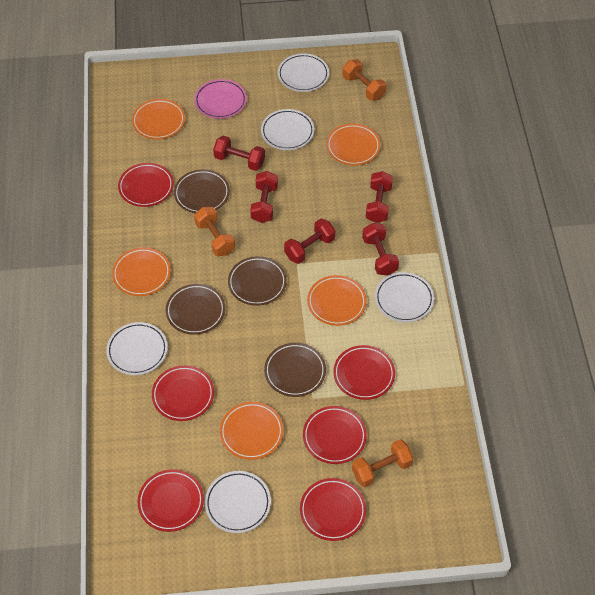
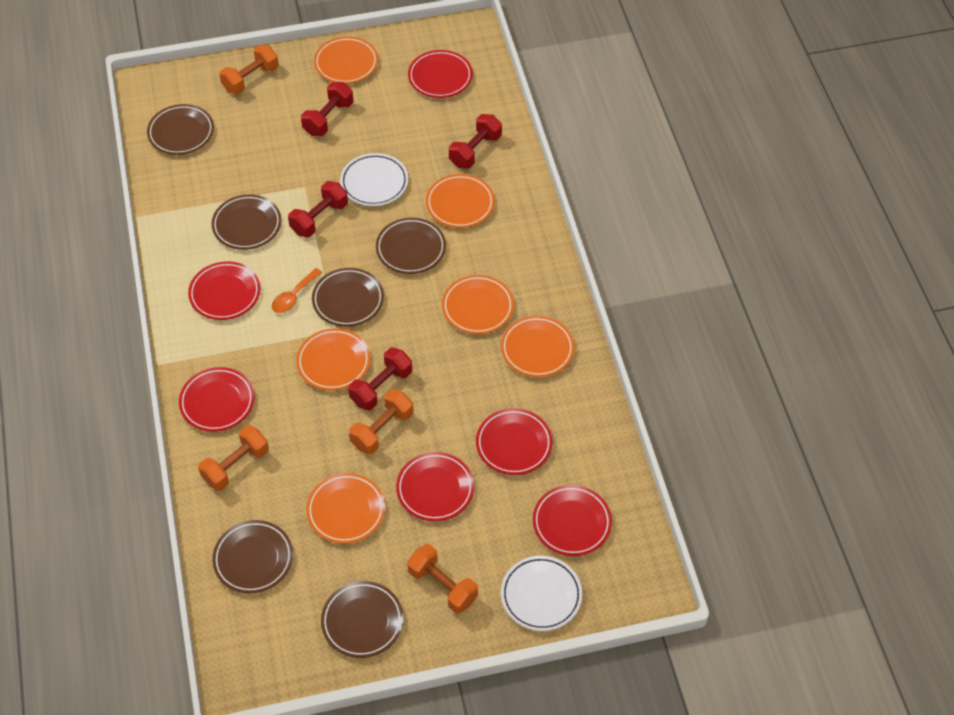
brown plate: 4 -> 6
orange dumbbell: 3 -> 4
orange plate: 5 -> 6
orange spoon: 0 -> 1
pink plate: 1 -> 0
red dumbbell: 5 -> 4
white plate: 5 -> 2

